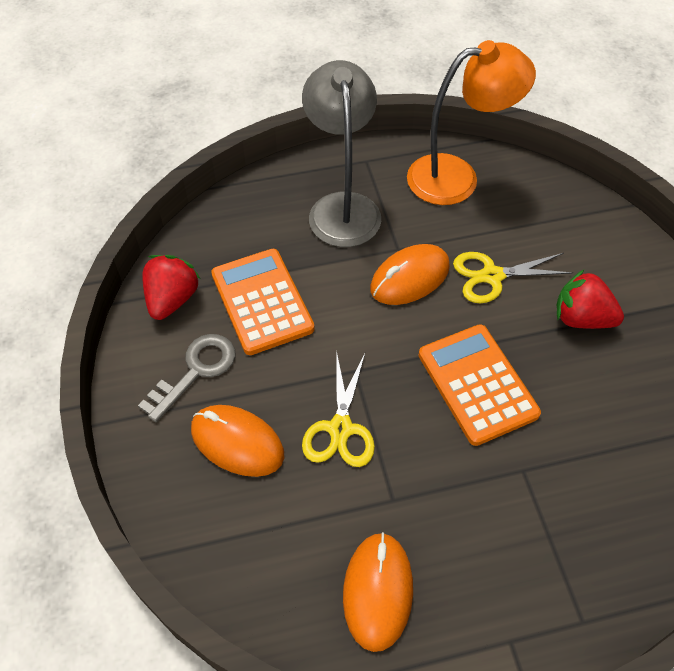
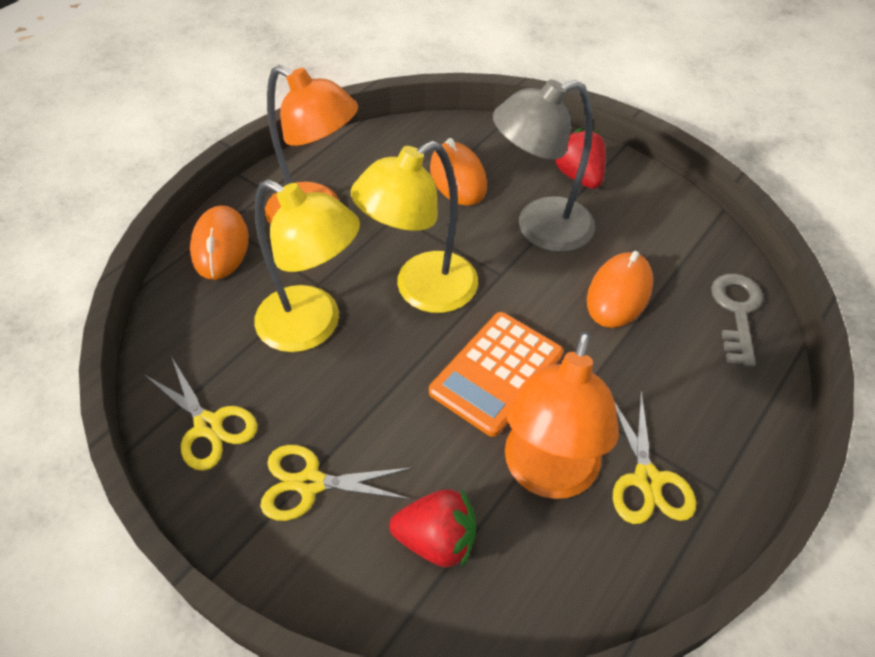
orange calculator: 2 -> 1
orange lamp: 1 -> 2
yellow lamp: 0 -> 2
yellow scissors: 2 -> 3

